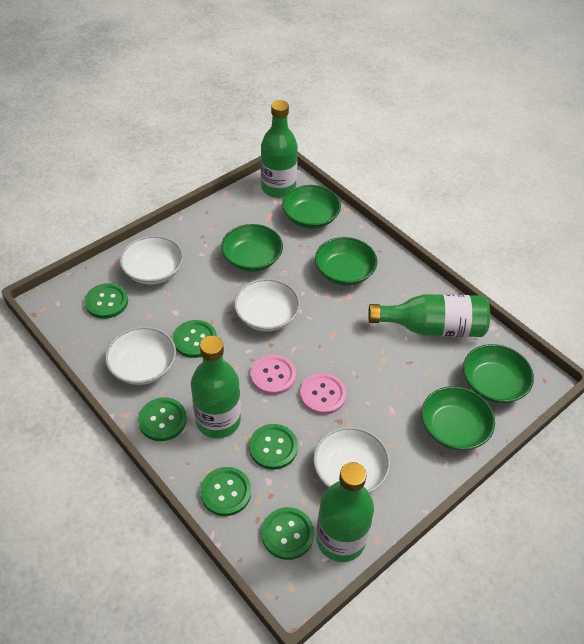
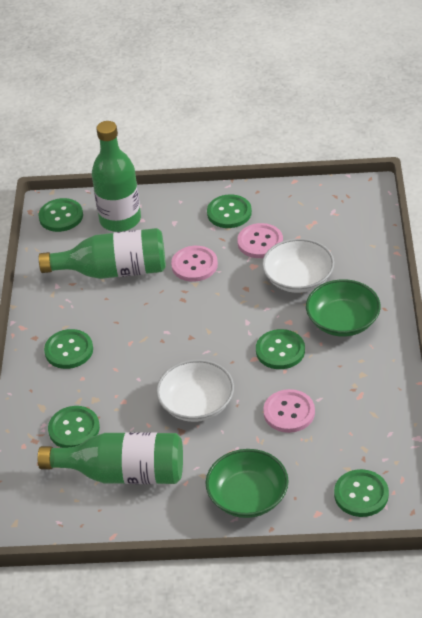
green bottle: 4 -> 3
green bowl: 5 -> 2
pink button: 2 -> 3
white bowl: 4 -> 2

